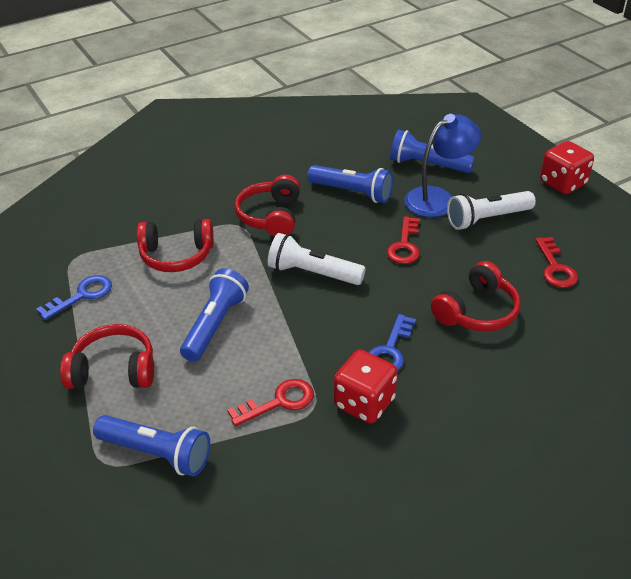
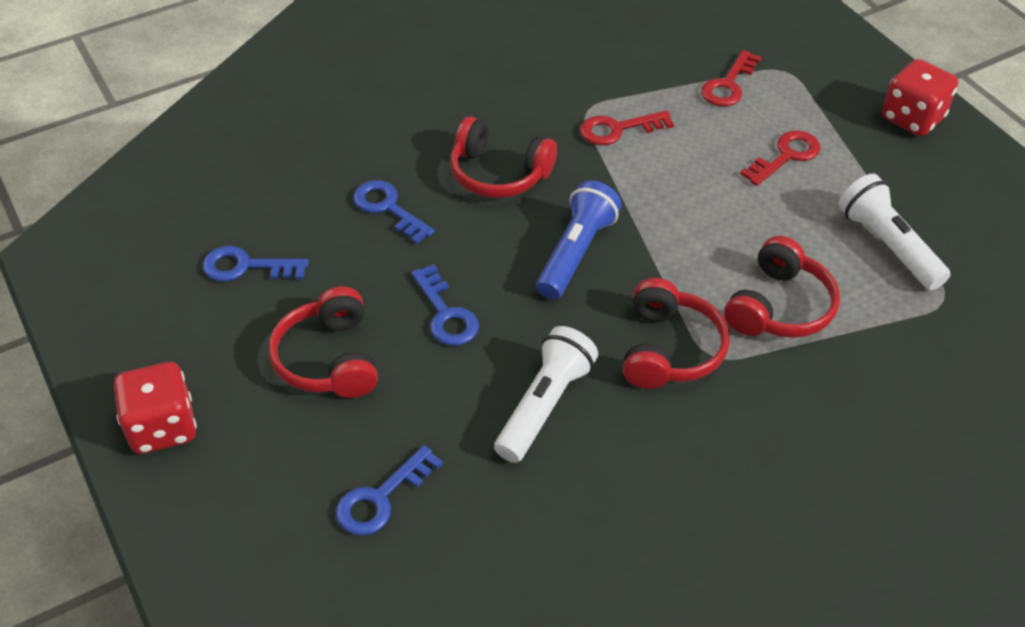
blue flashlight: 4 -> 1
blue key: 2 -> 4
blue lamp: 1 -> 0

